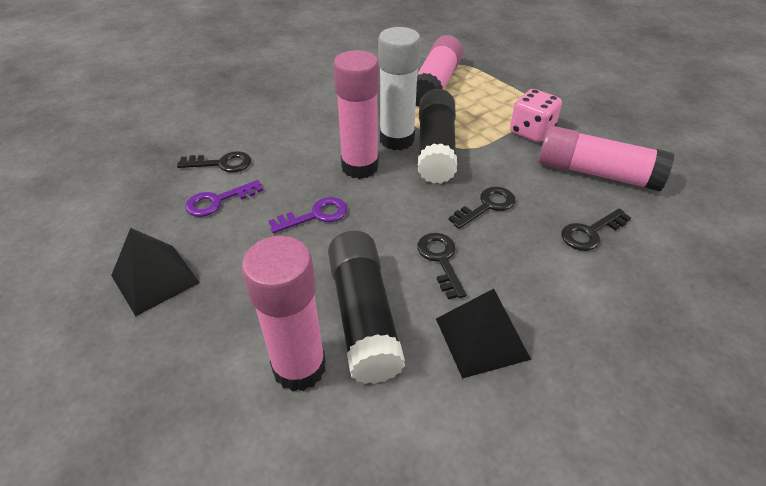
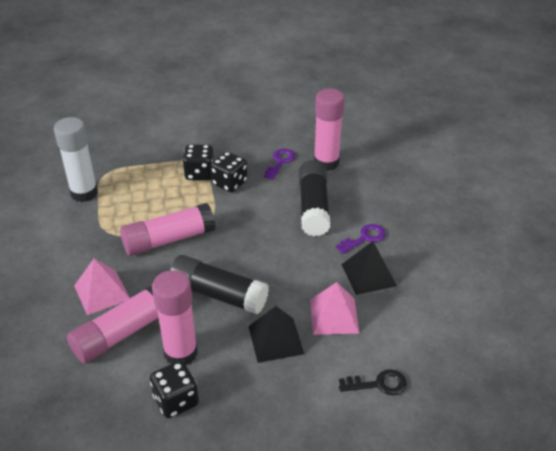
black dice: 0 -> 3
black key: 4 -> 1
pink dice: 1 -> 0
pink pyramid: 0 -> 2

